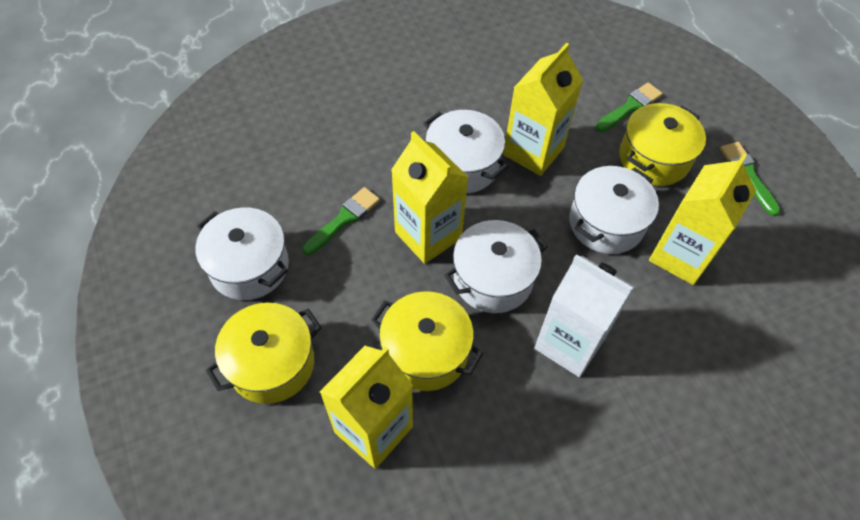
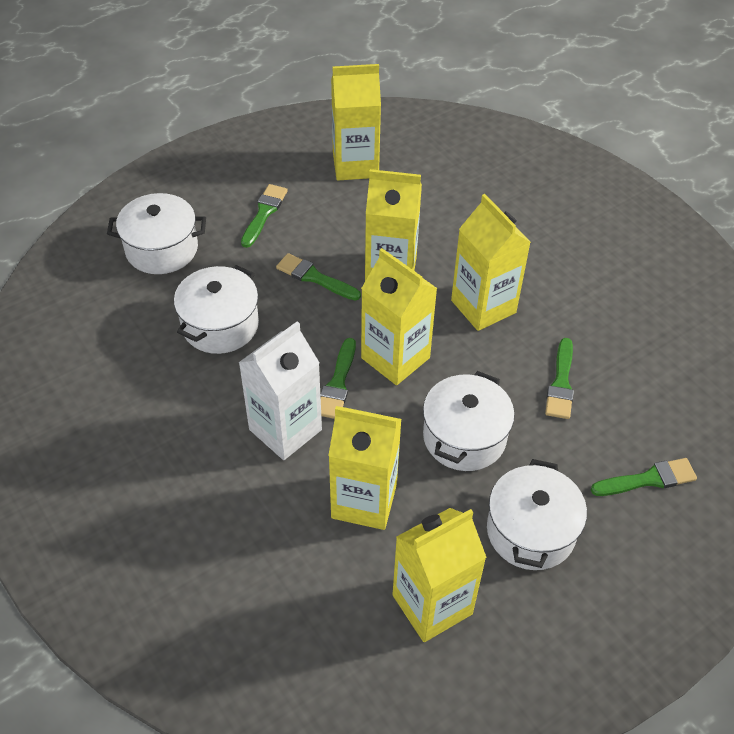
green brush: 3 -> 5
yellow carton: 4 -> 6
yellow pot: 3 -> 0

